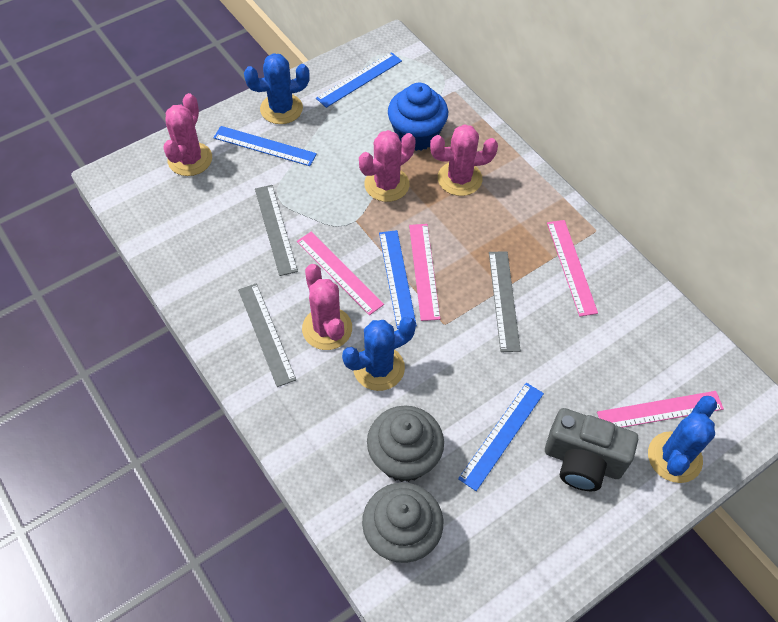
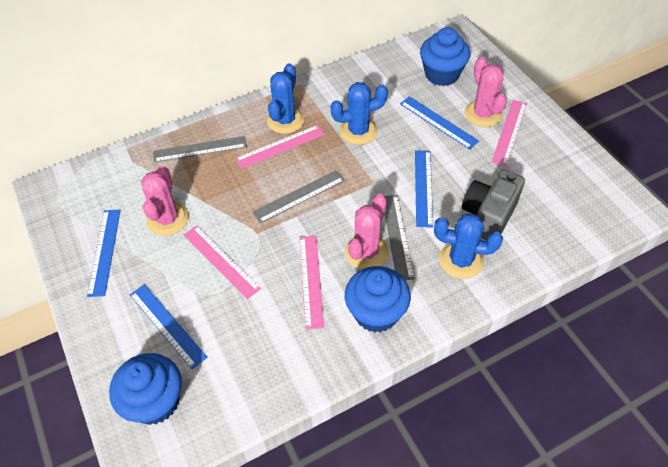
blue cupcake: 1 -> 3
grey cupcake: 2 -> 0
pink cactus: 4 -> 3

